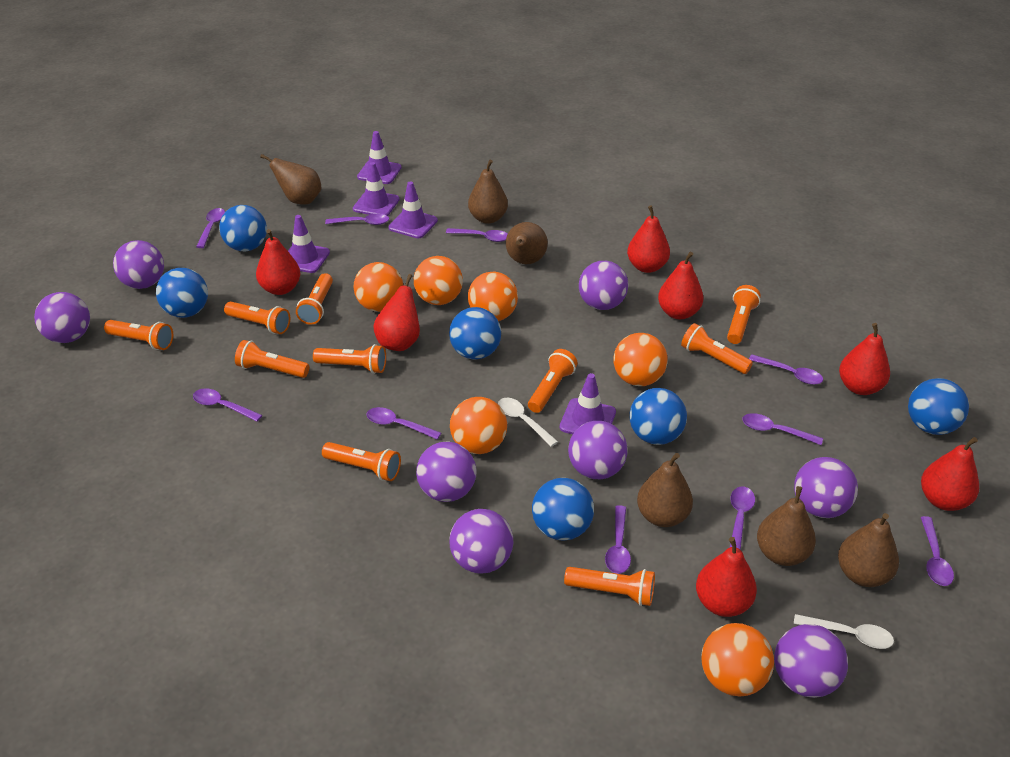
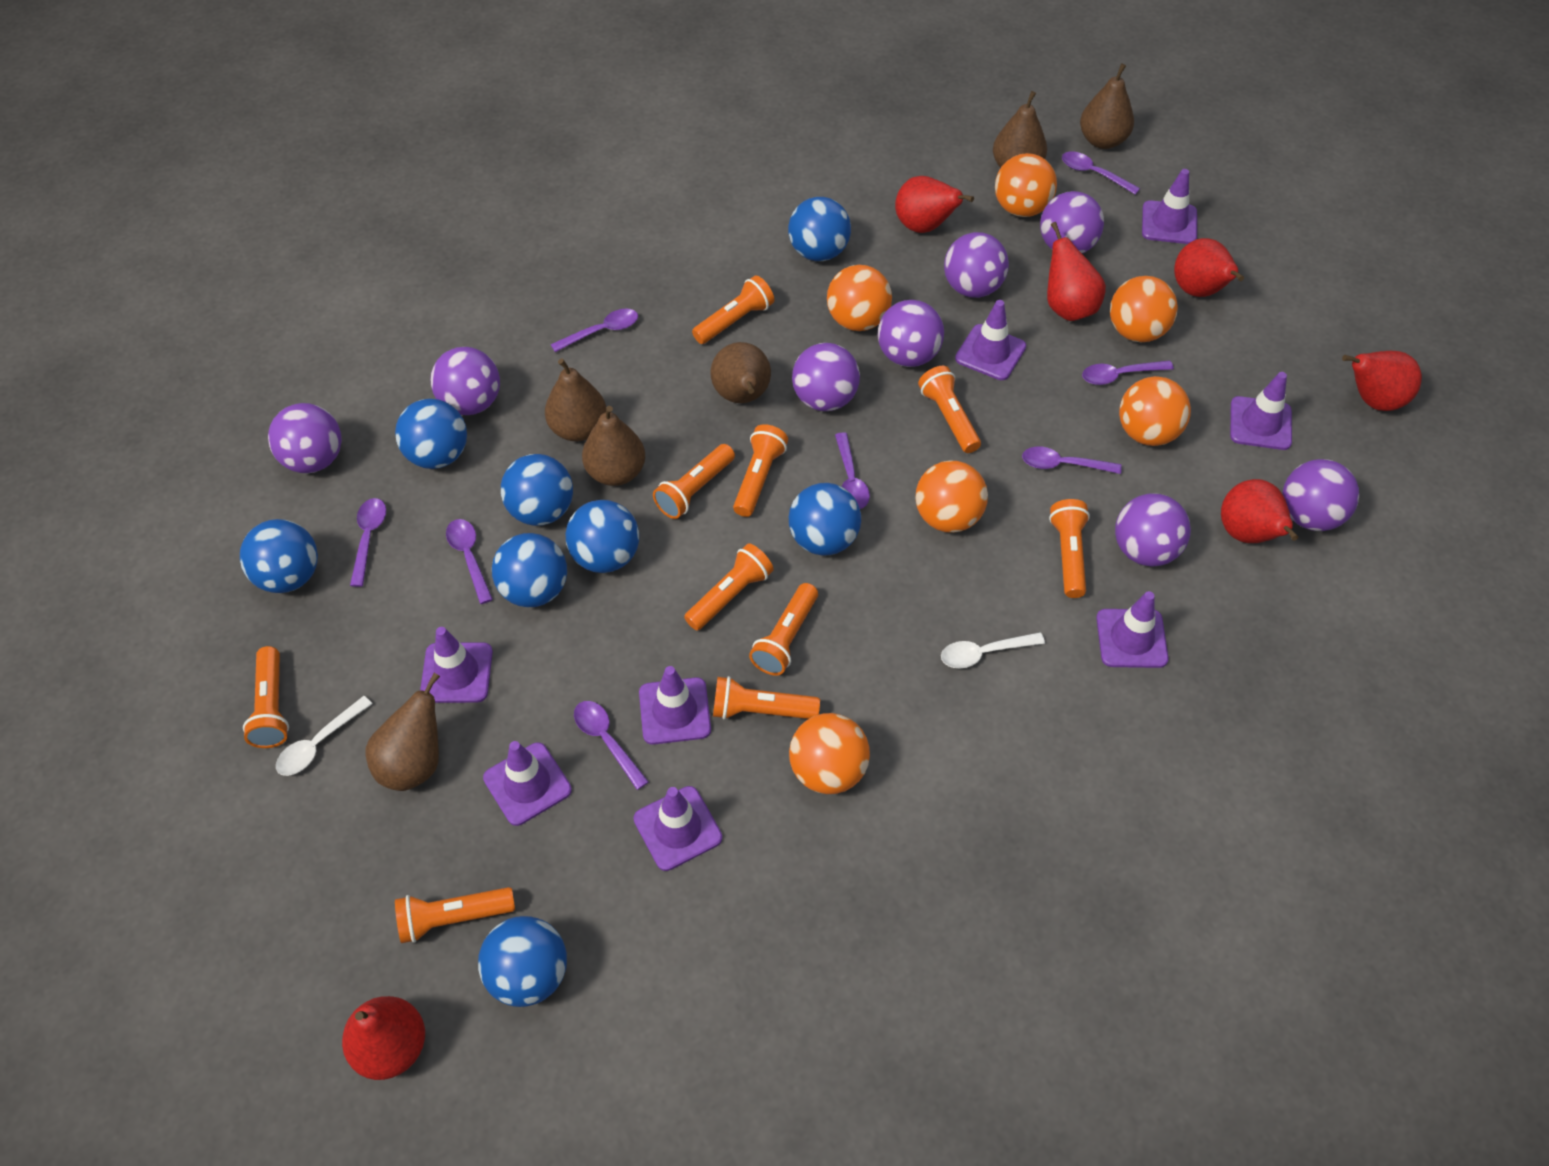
blue ball: 6 -> 8
purple spoon: 10 -> 8
purple traffic cone: 5 -> 8
red pear: 7 -> 6

